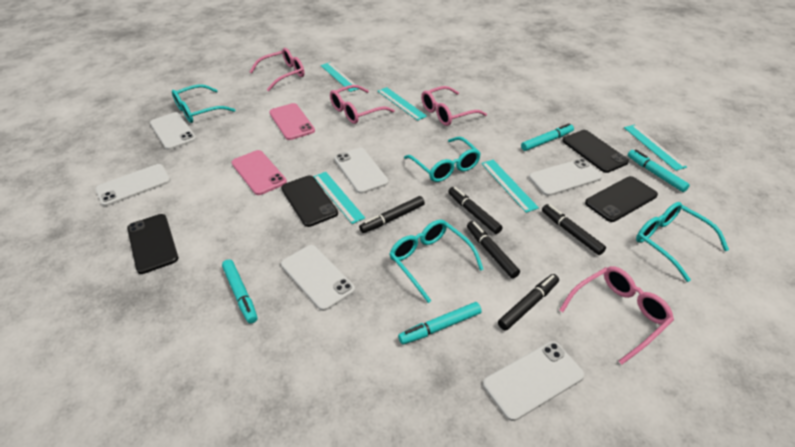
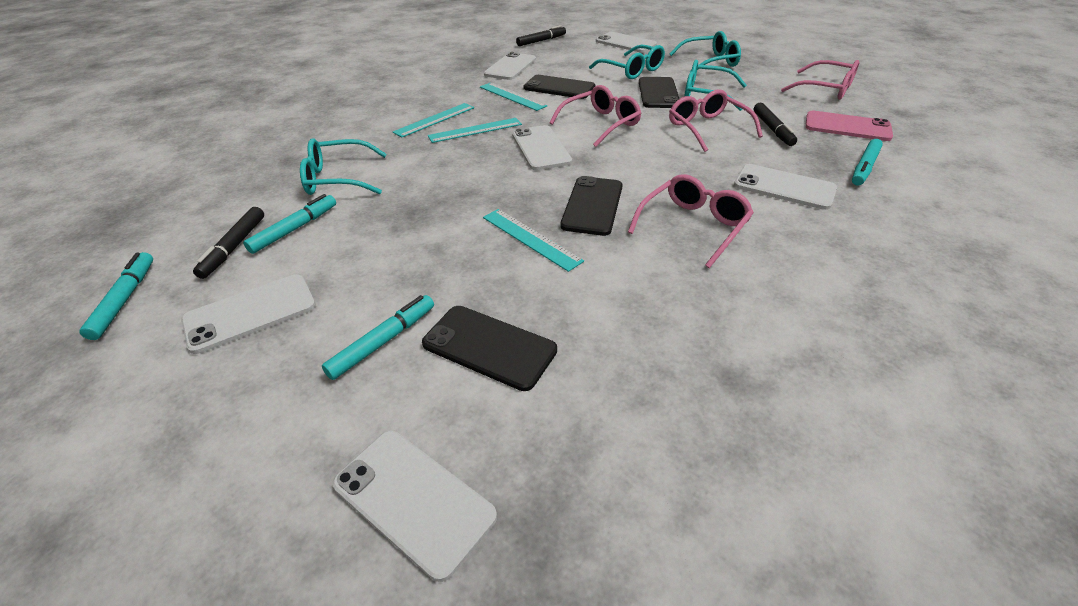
black marker: 5 -> 3
pink phone: 2 -> 1
turquoise ruler: 5 -> 4

